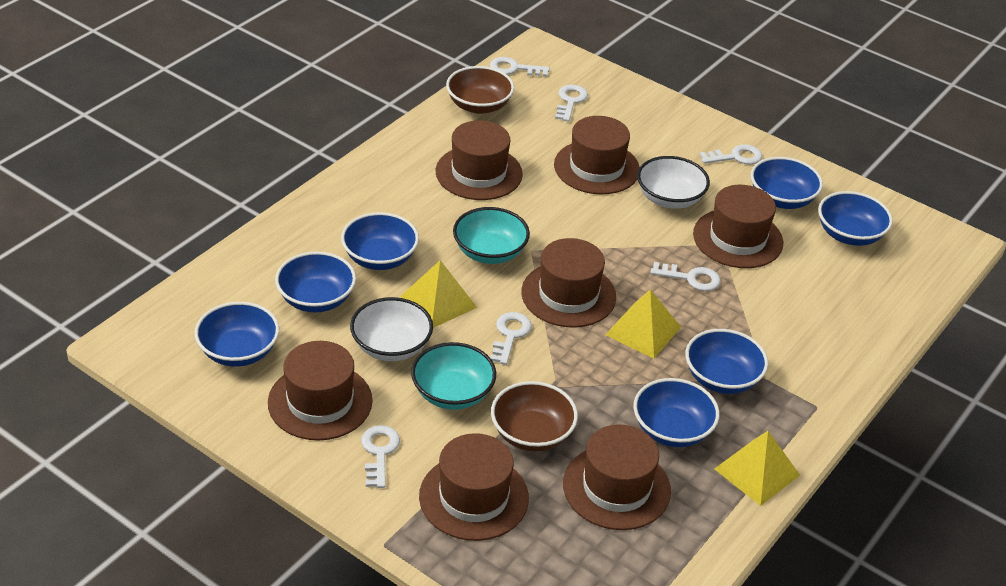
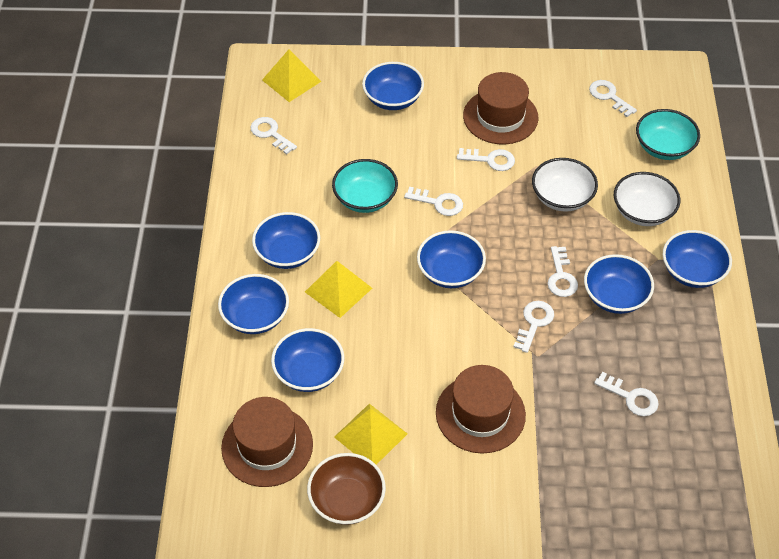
brown bowl: 2 -> 1
brown hat: 7 -> 3
white key: 6 -> 7

